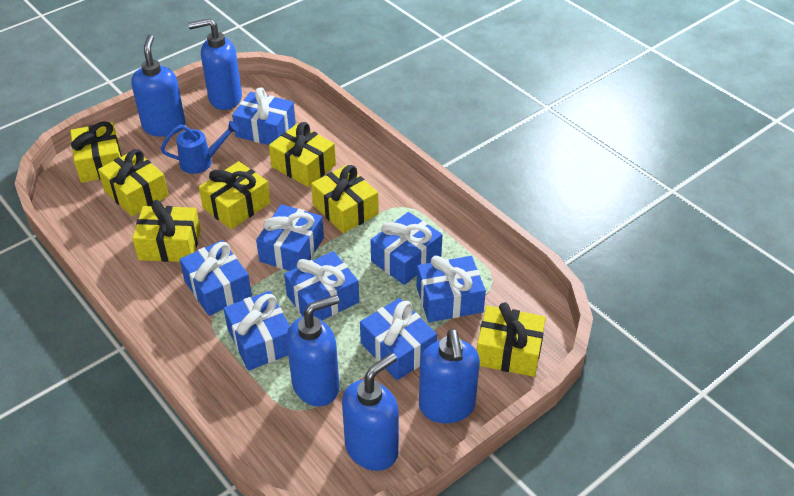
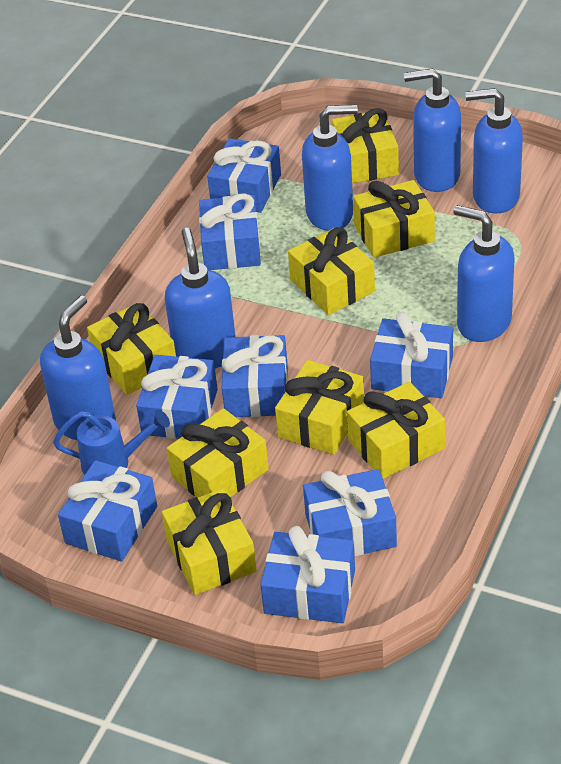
blue soap dispenser: 5 -> 6
yellow gift: 7 -> 8

